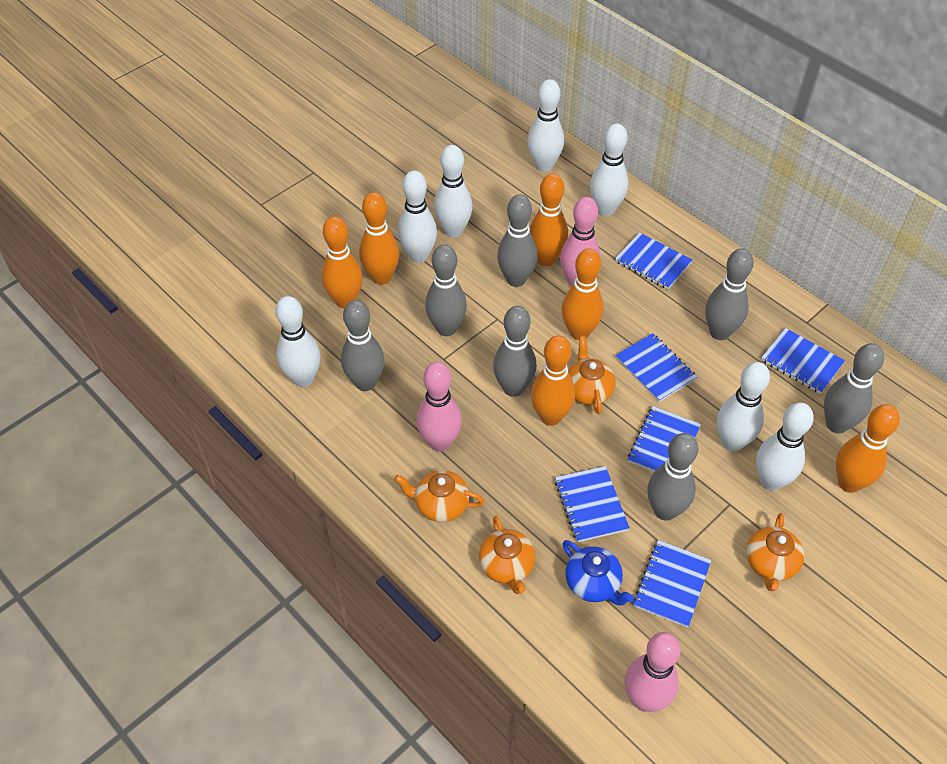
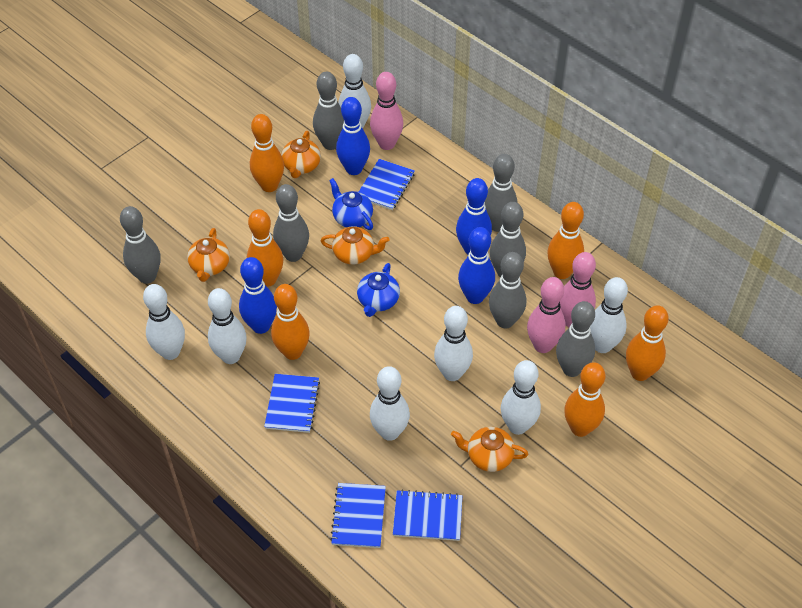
blue bowling pin: 0 -> 4
blue notebook: 6 -> 4
blue teapot: 1 -> 2

